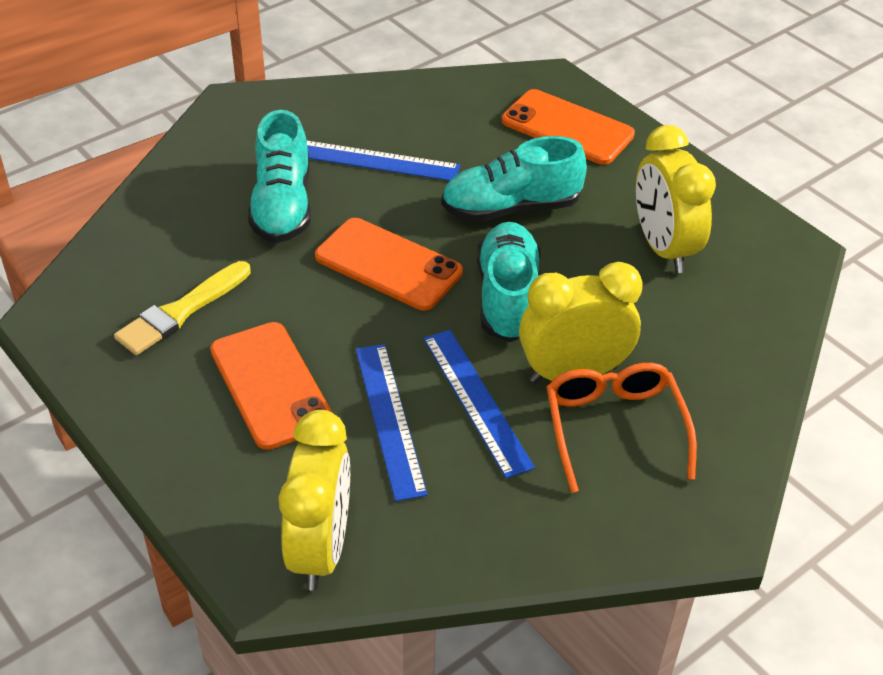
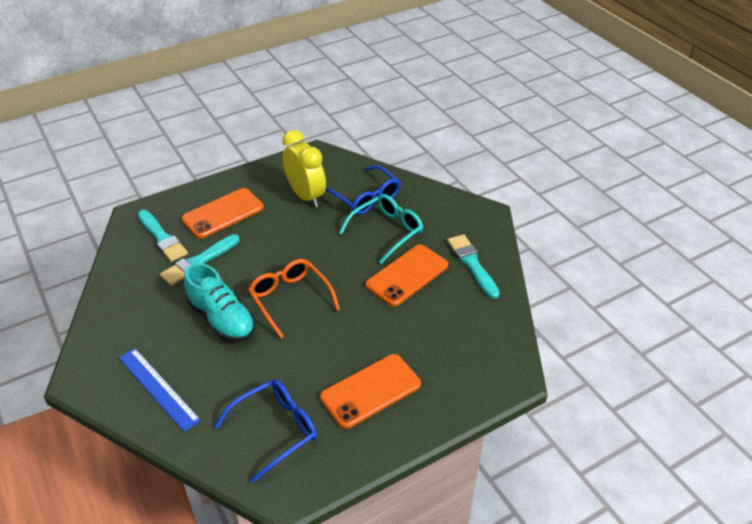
blue glasses: 0 -> 2
blue ruler: 3 -> 1
turquoise brush: 0 -> 3
turquoise glasses: 0 -> 1
turquoise shoe: 3 -> 1
yellow brush: 1 -> 0
yellow clock: 3 -> 1

